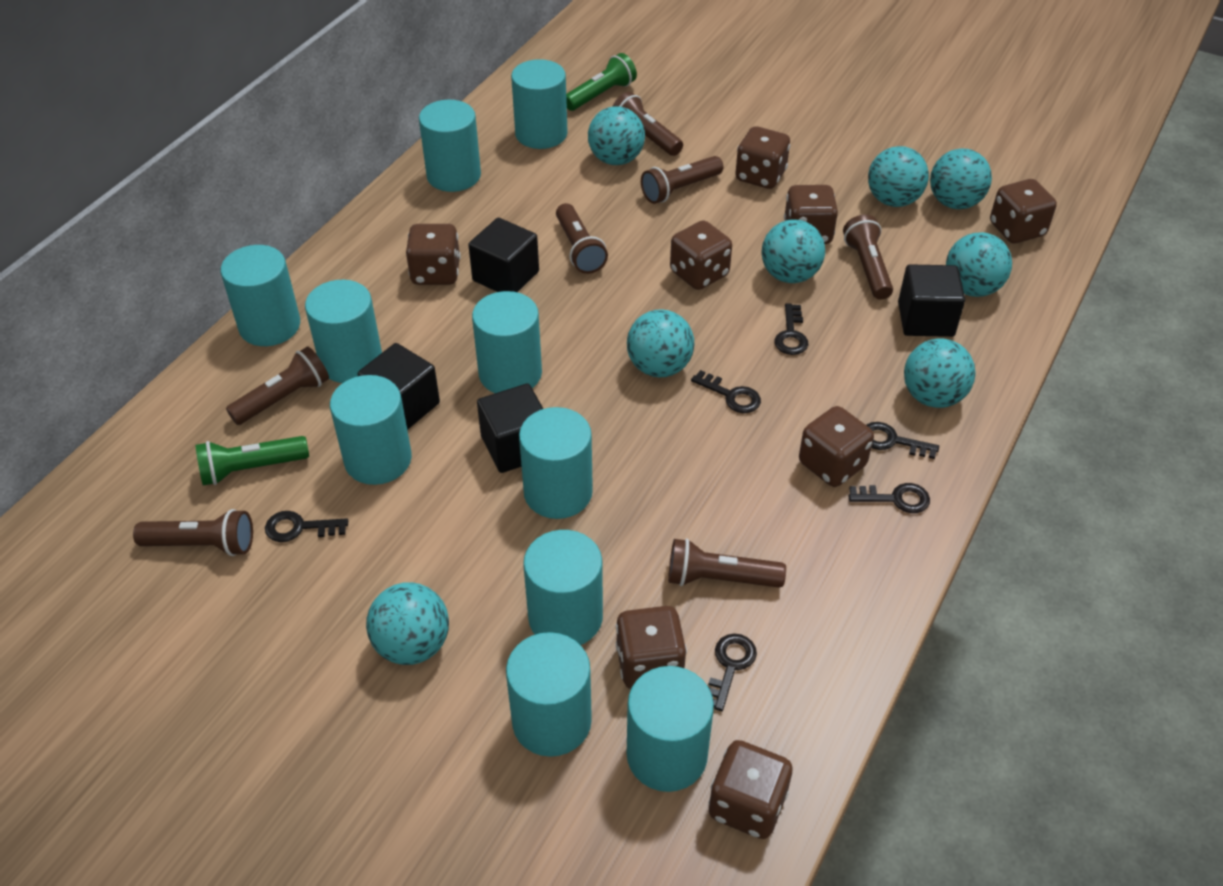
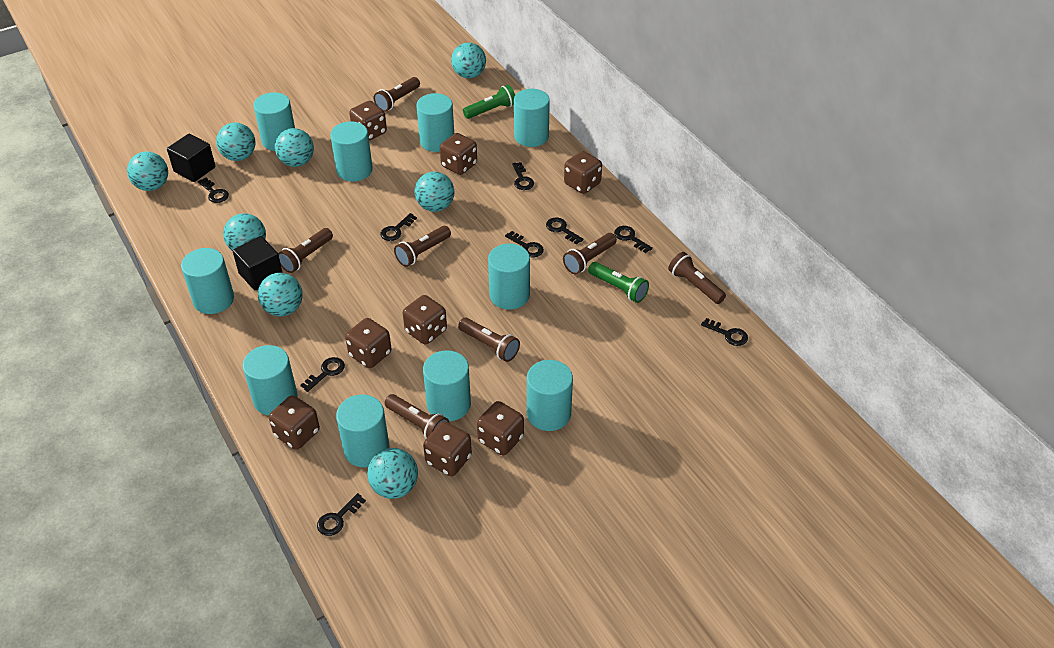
black cube: 4 -> 2
black key: 6 -> 9

